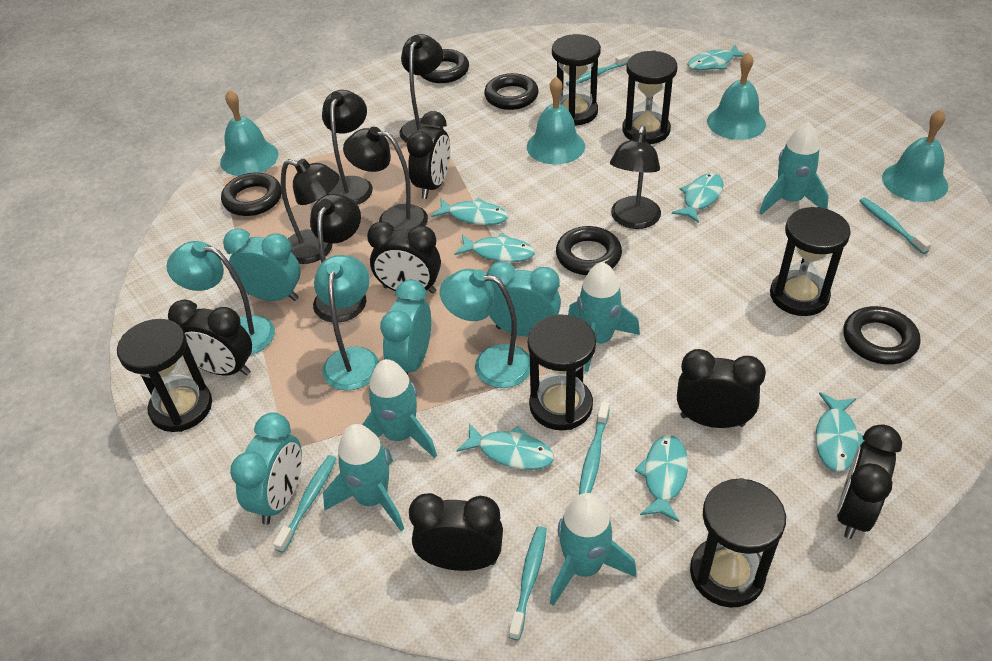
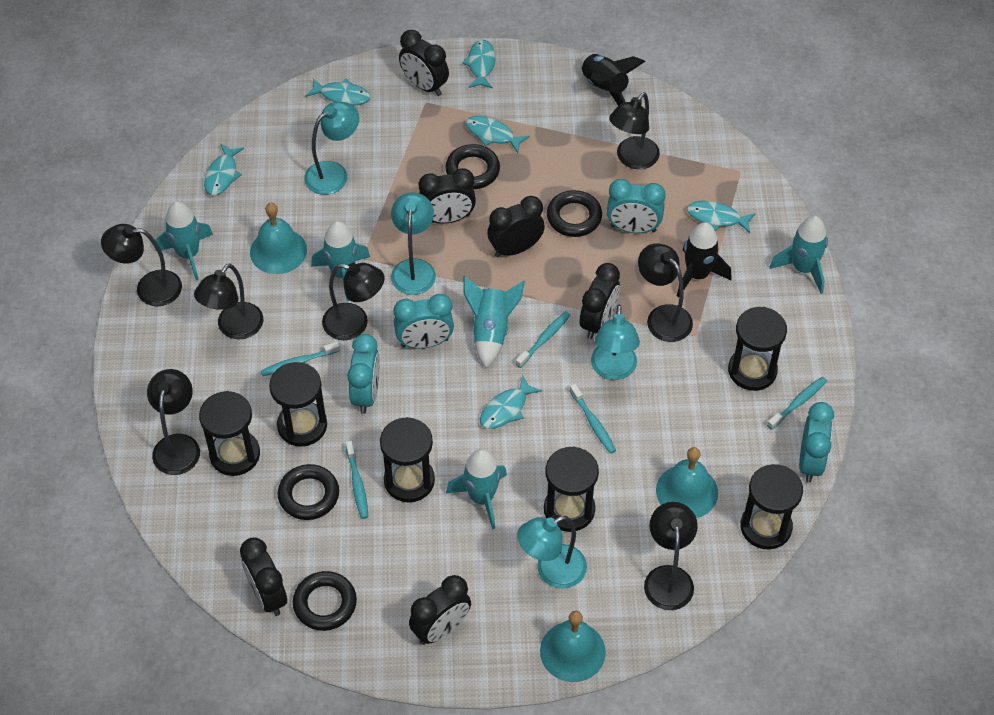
black lamp: 6 -> 7
black ring: 5 -> 4
black rocket: 0 -> 2
turquoise bell: 4 -> 3
turquoise fish: 7 -> 6
turquoise lamp: 3 -> 4

